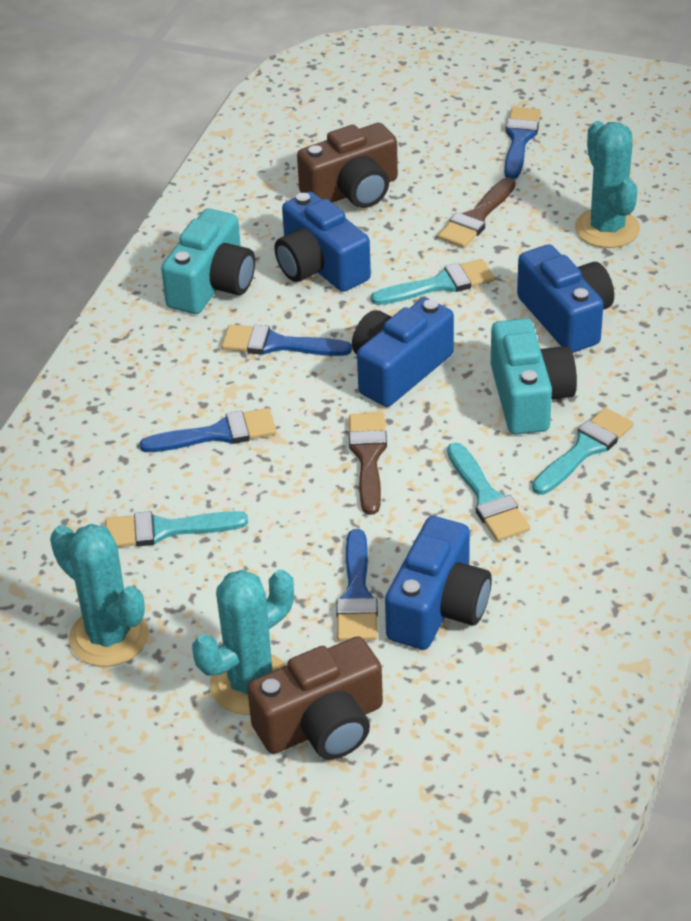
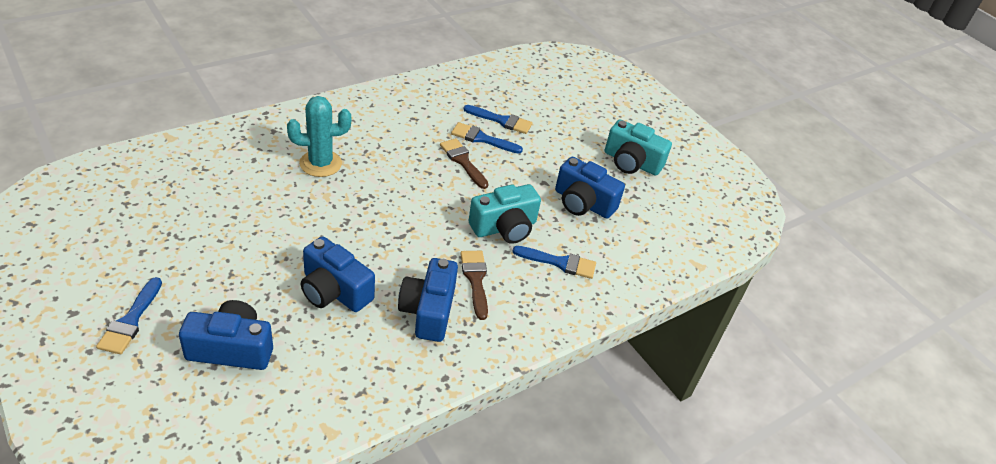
brown camera: 2 -> 0
turquoise brush: 4 -> 0
turquoise cactus: 3 -> 1

